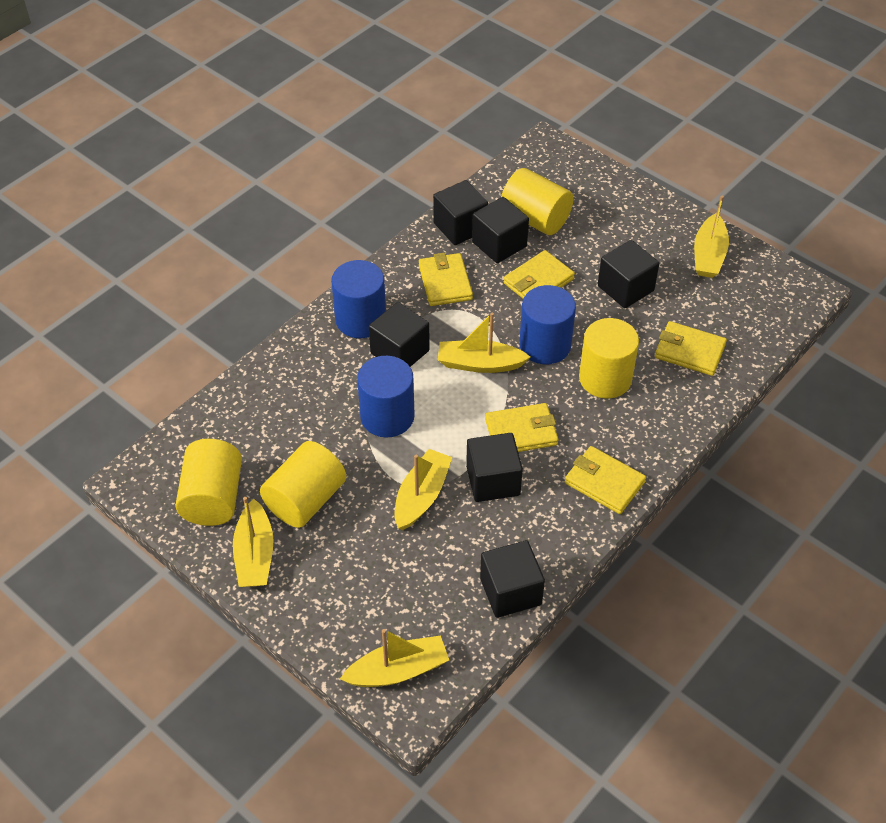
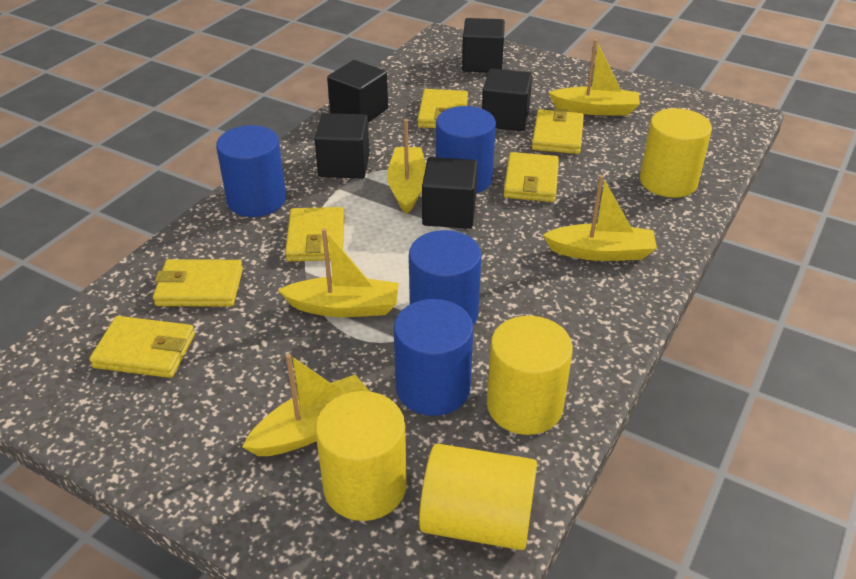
black cube: 6 -> 5
blue cylinder: 3 -> 4
yellow wallet: 5 -> 6

